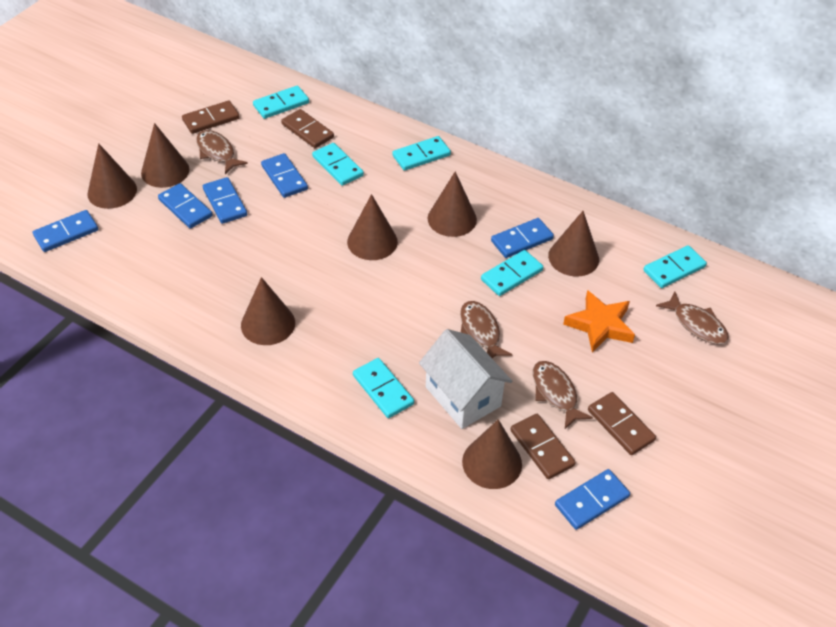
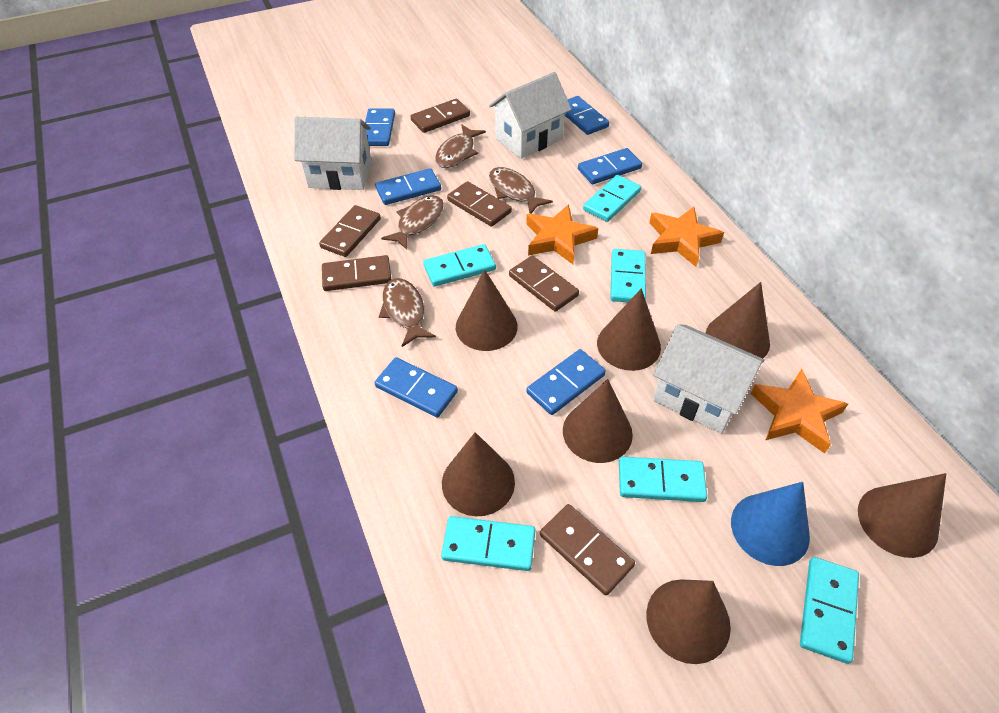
blue cone: 0 -> 1
brown domino: 4 -> 6
orange star: 1 -> 3
white house: 1 -> 3

